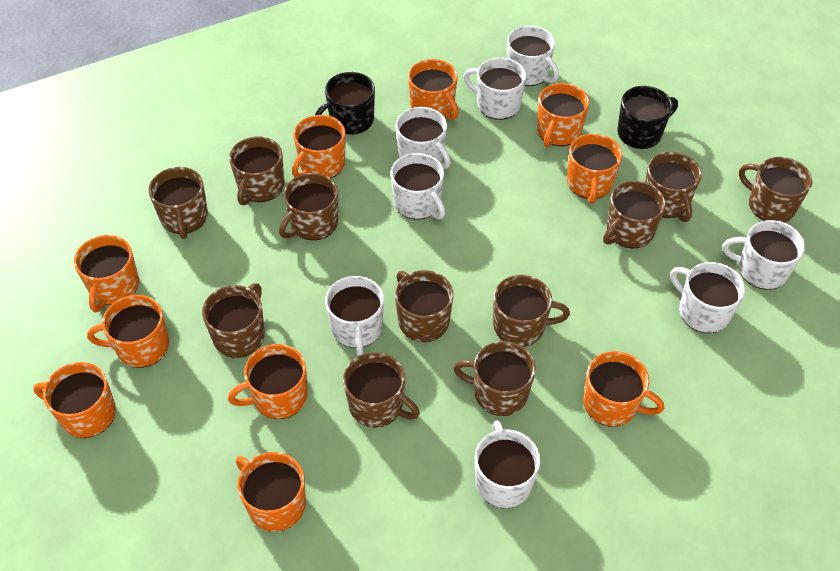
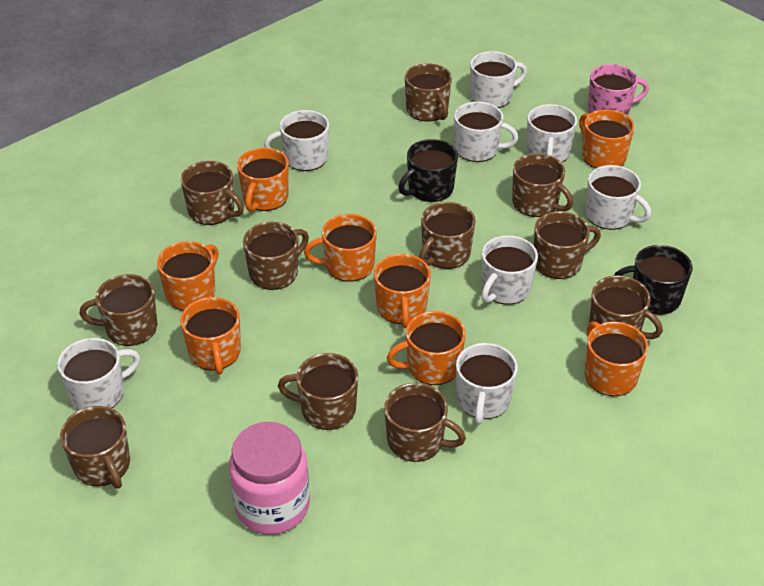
orange mug: 10 -> 8
pink jar: 0 -> 1
pink mug: 0 -> 1

